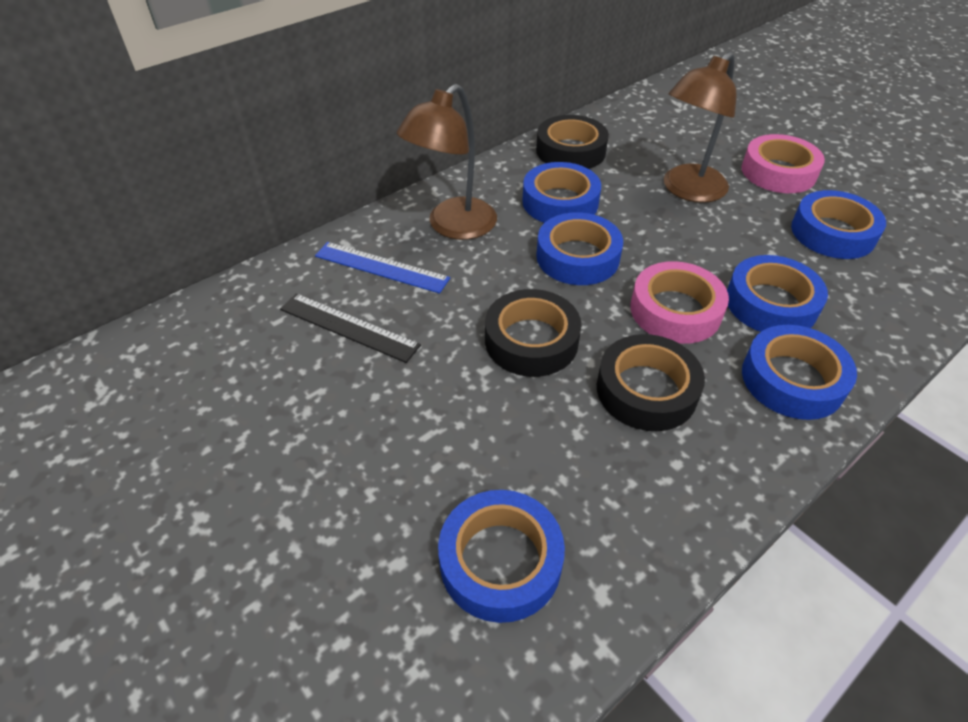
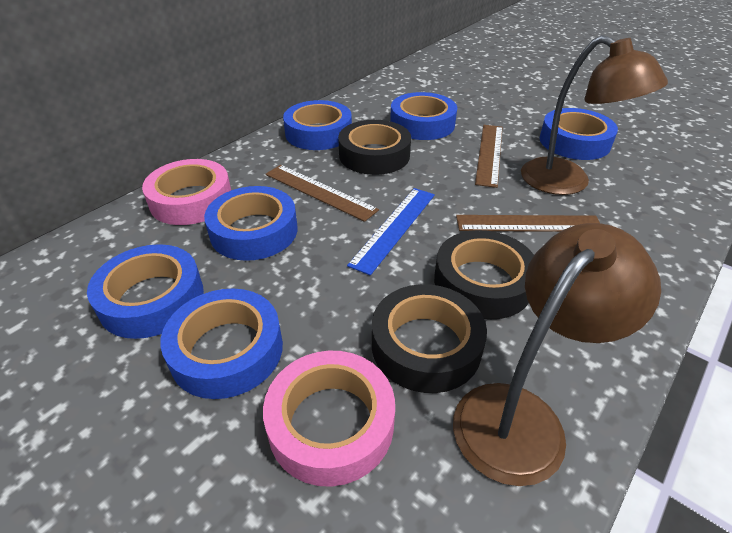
black ruler: 1 -> 0
brown ruler: 0 -> 3

